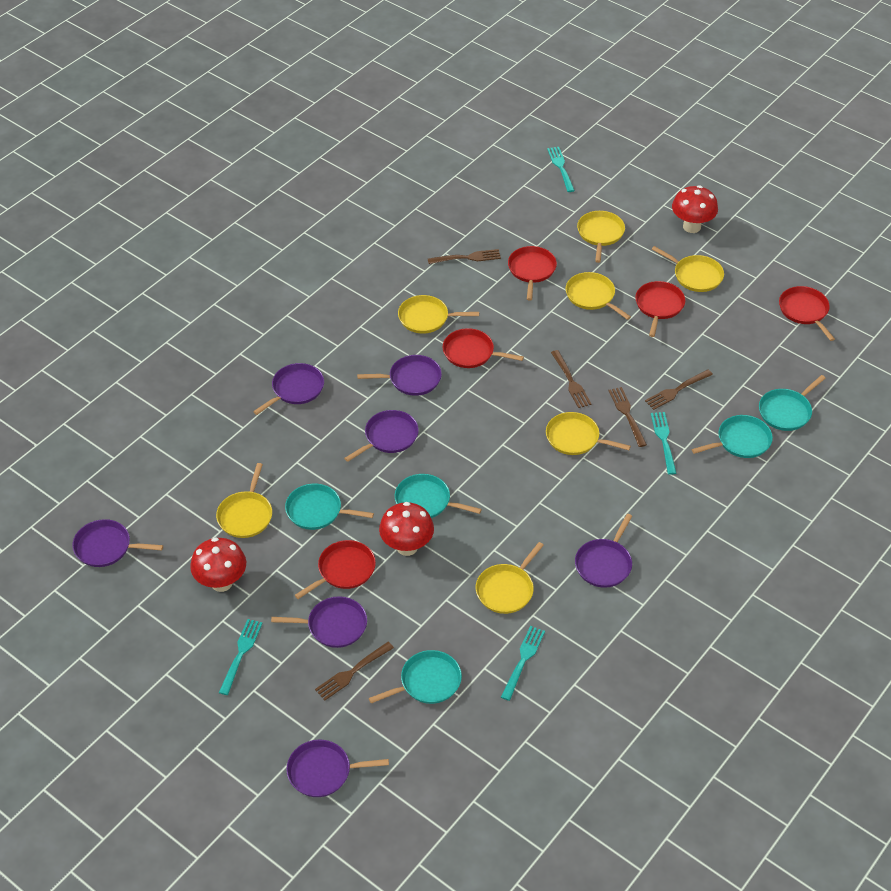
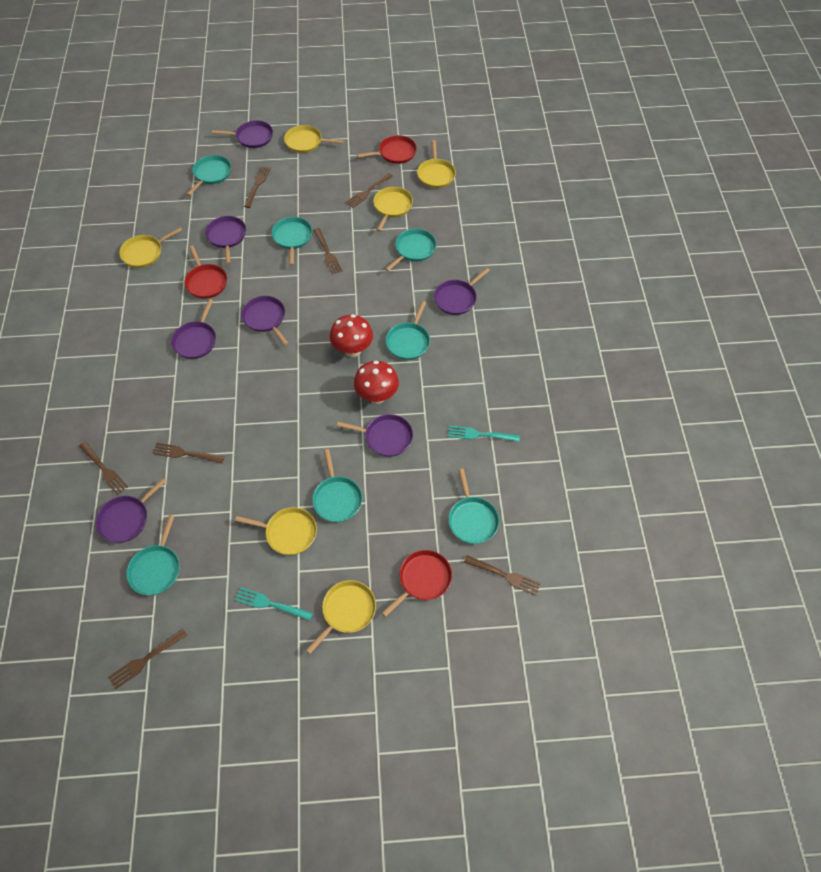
brown fork: 5 -> 7
red mushroom: 3 -> 2
red pan: 5 -> 3
turquoise fork: 4 -> 2
turquoise pan: 5 -> 7
yellow pan: 7 -> 6

